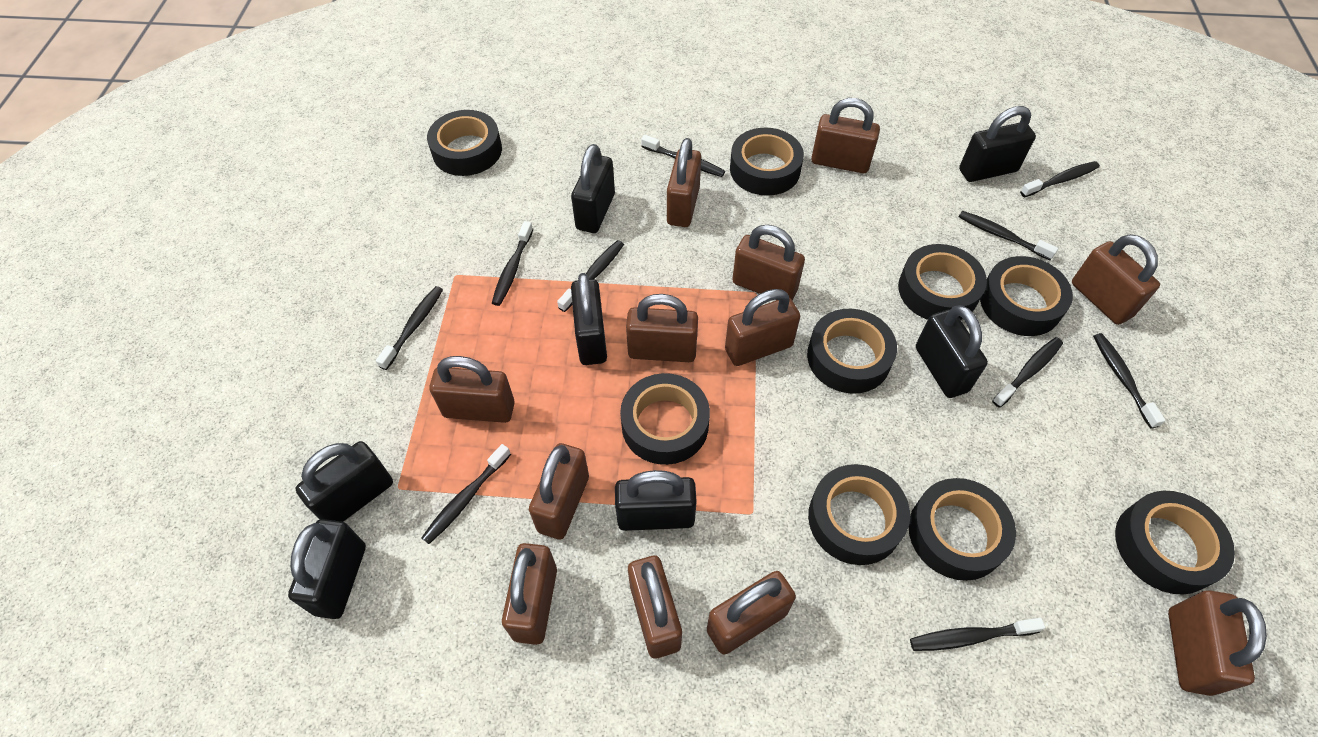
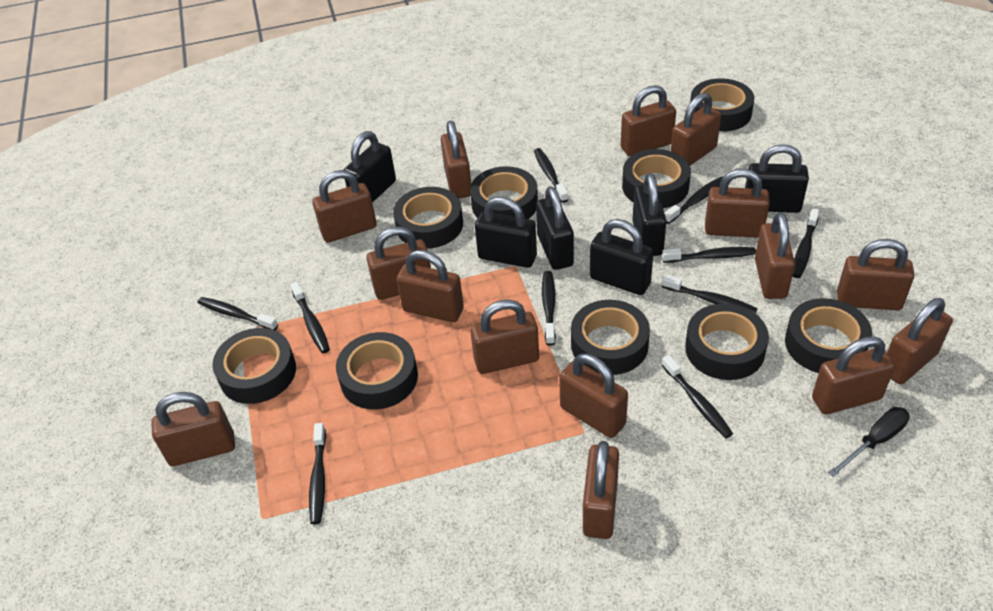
black padlock: 7 -> 6
black screwdriver: 0 -> 1
brown padlock: 12 -> 15

